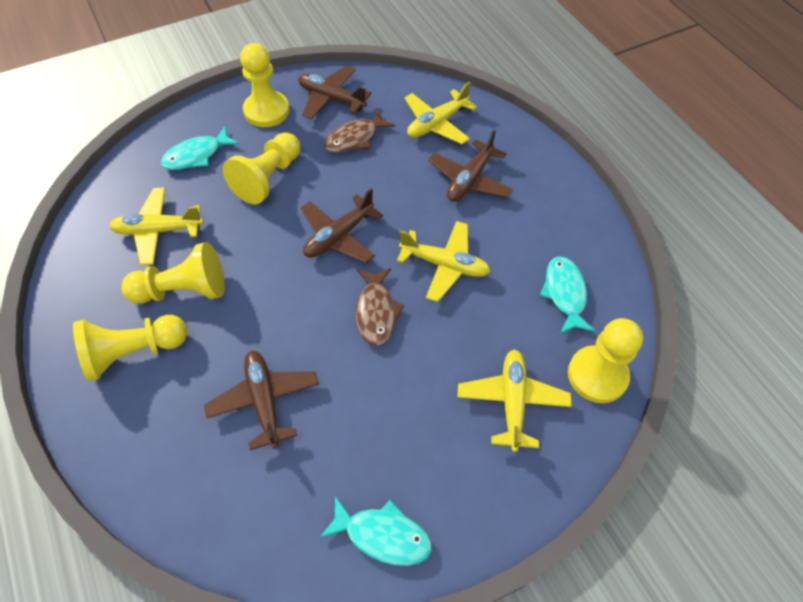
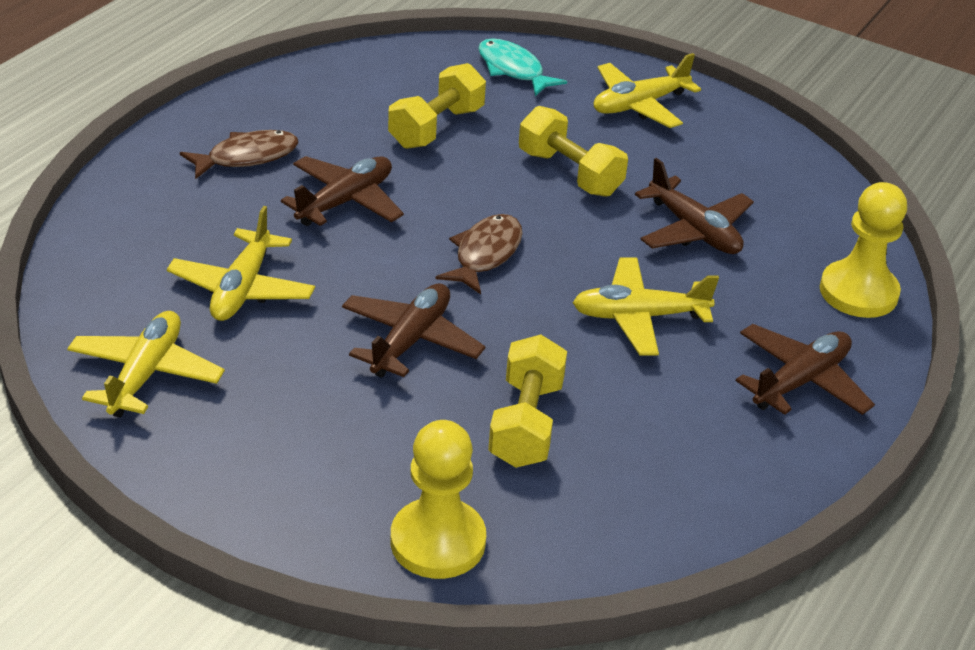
turquoise fish: 3 -> 1
yellow dumbbell: 0 -> 3
yellow pawn: 5 -> 2

